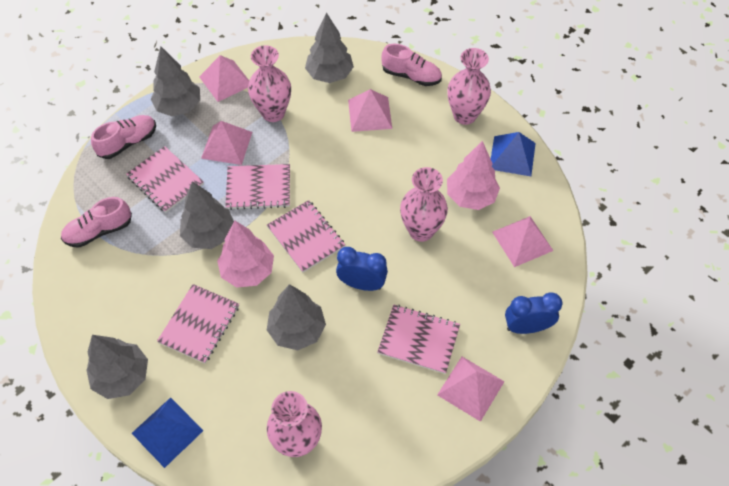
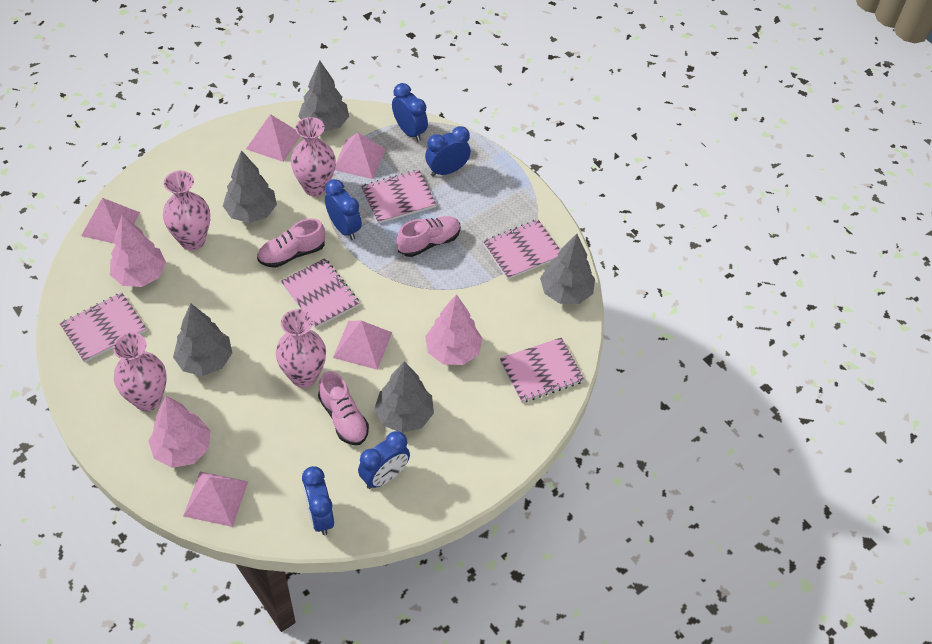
blue clock: 2 -> 5
blue pyramid: 2 -> 0
pink tree: 2 -> 3

